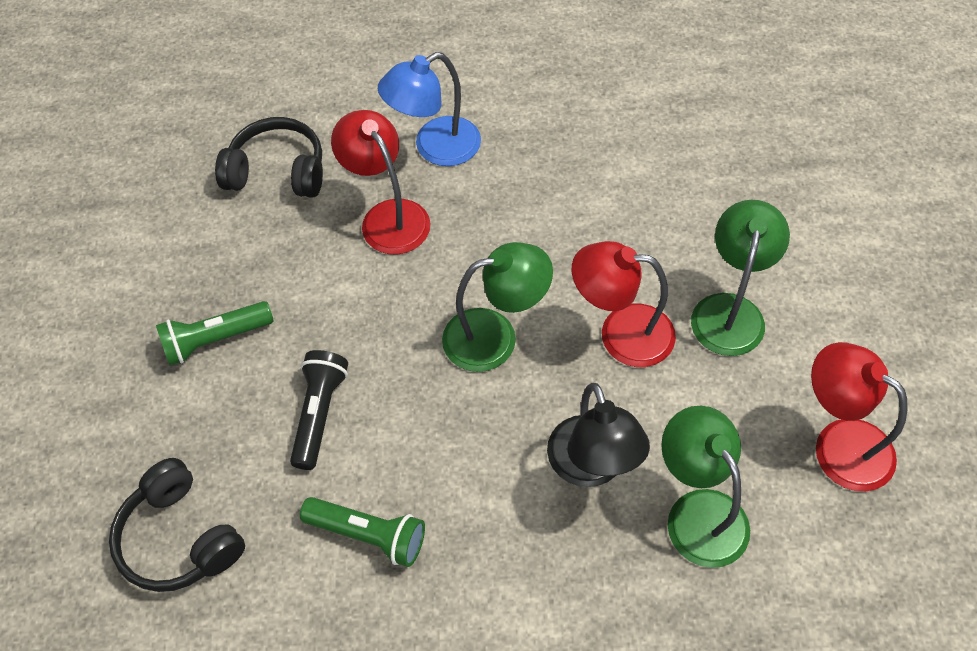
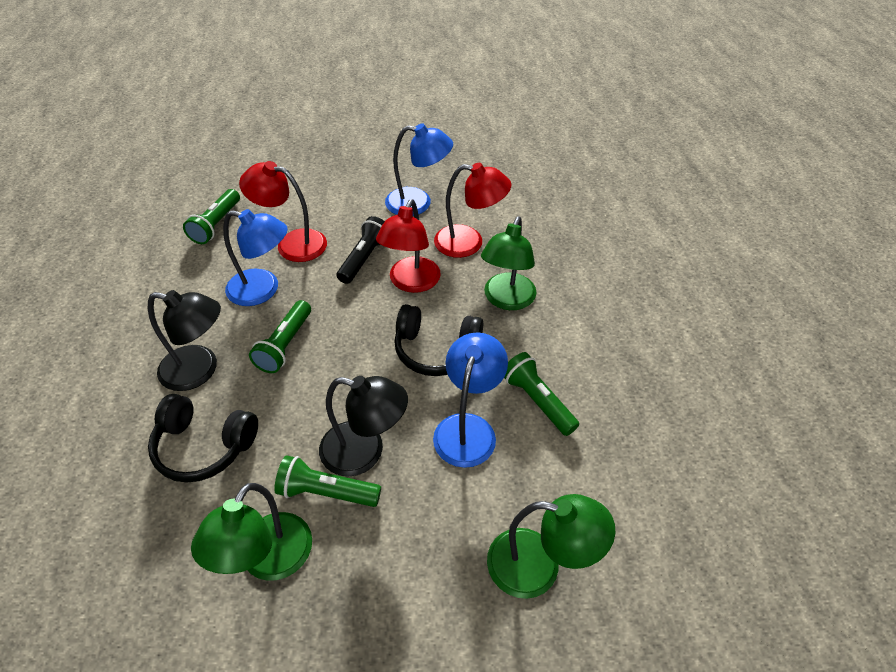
black lamp: 1 -> 2
blue lamp: 1 -> 3
green flashlight: 2 -> 4

